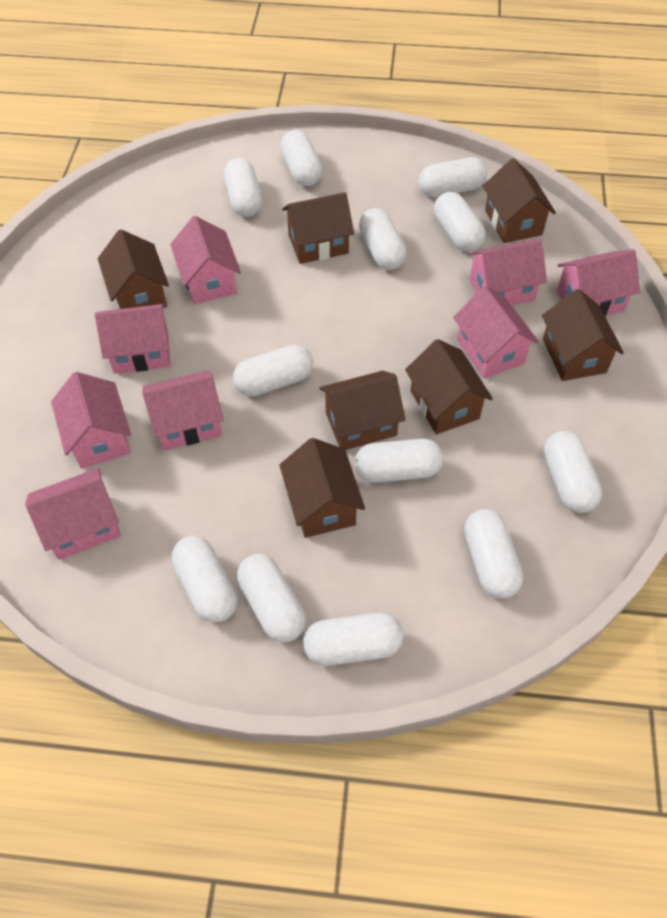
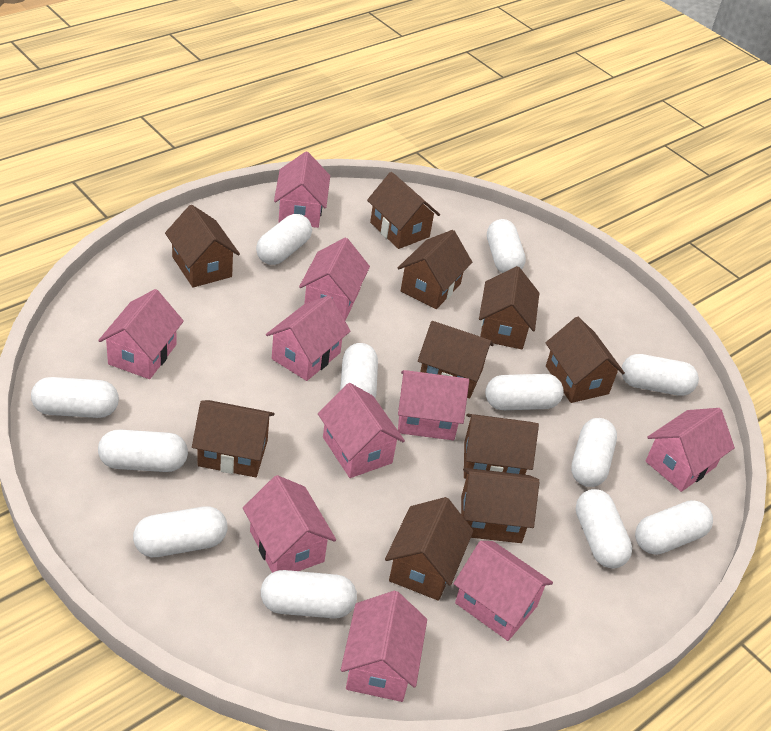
brown house: 7 -> 10
pink house: 8 -> 10

